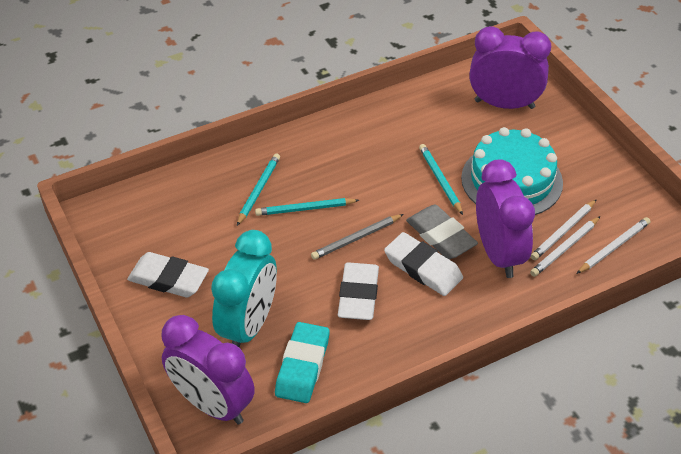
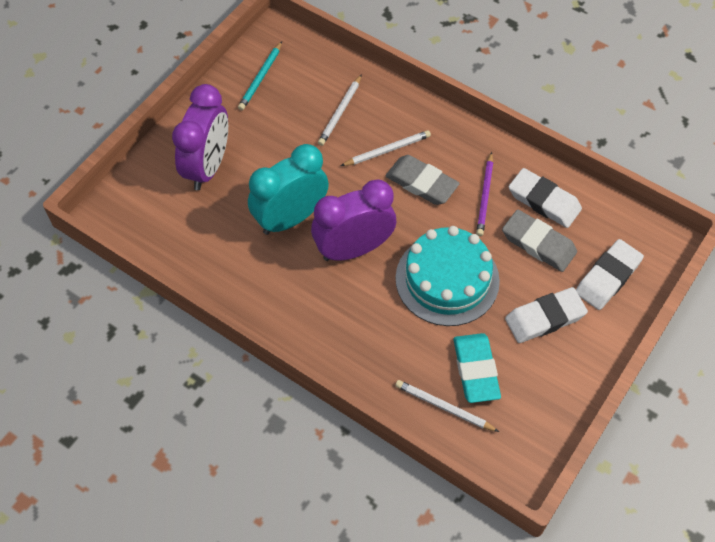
grey eraser: 1 -> 2
grey pencil: 1 -> 0
purple clock: 3 -> 2
purple pencil: 0 -> 1
turquoise pencil: 3 -> 1

